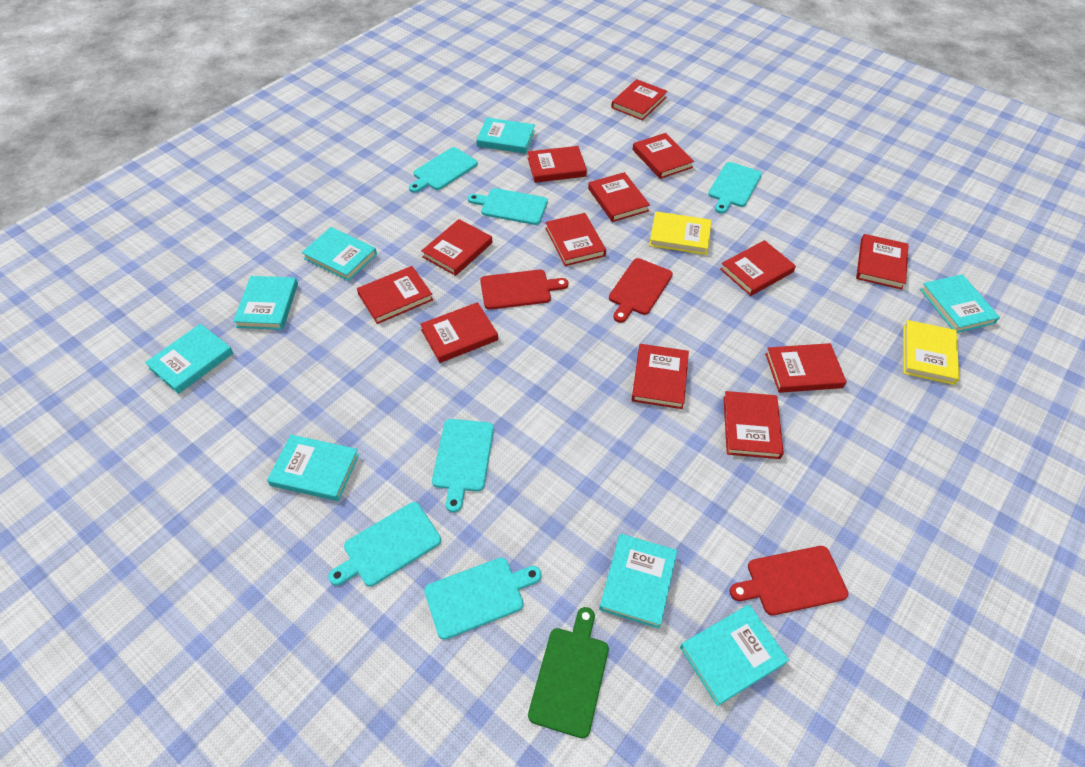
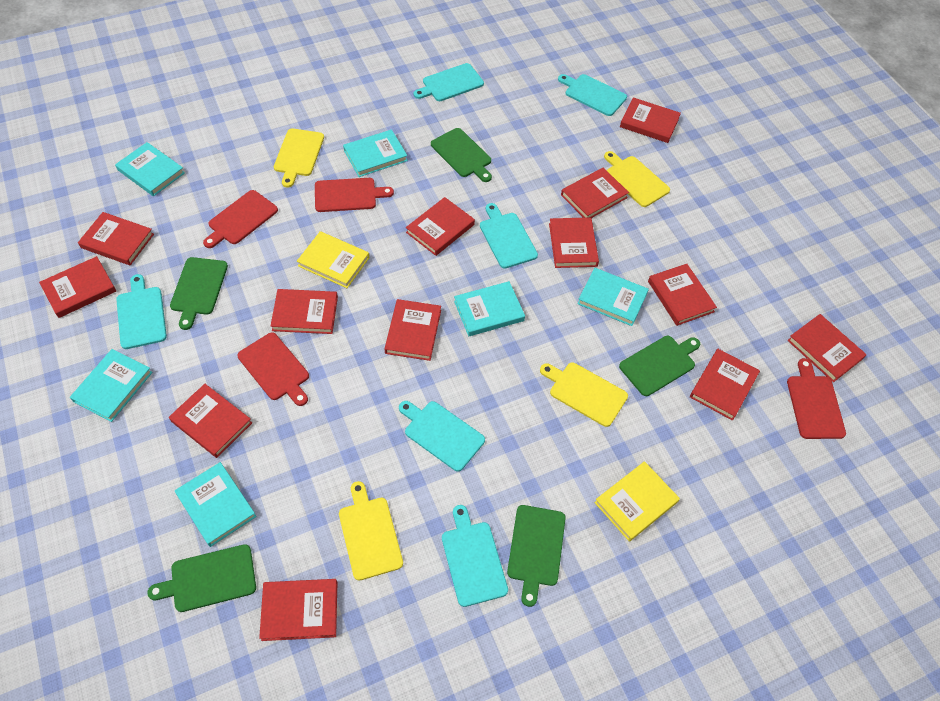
green cutting board: 1 -> 5
red cutting board: 3 -> 4
turquoise book: 8 -> 6
yellow cutting board: 0 -> 4

